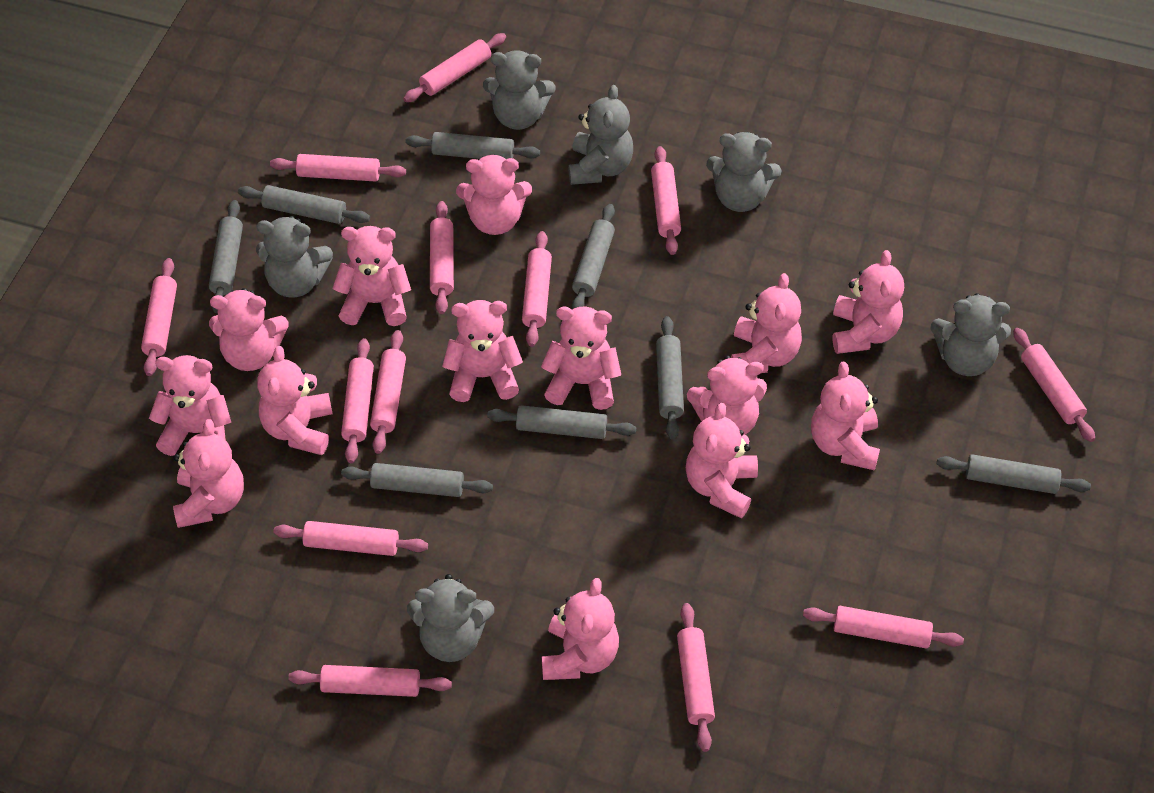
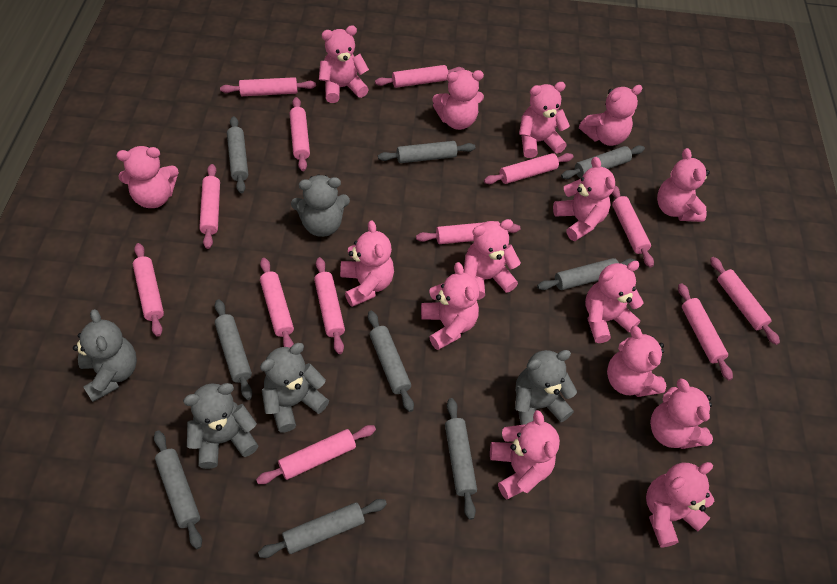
grey rolling pin: 8 -> 9
grey teddy bear: 6 -> 5
pink teddy bear: 14 -> 15

